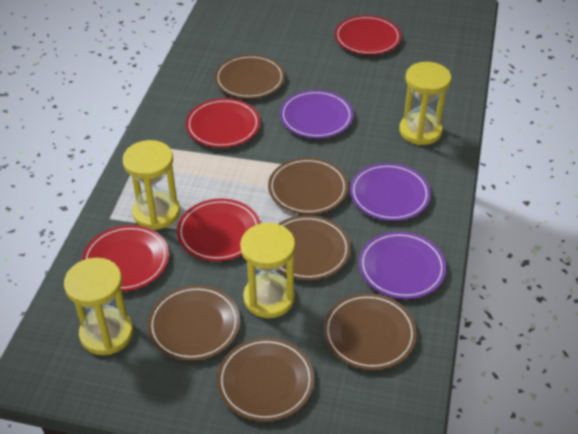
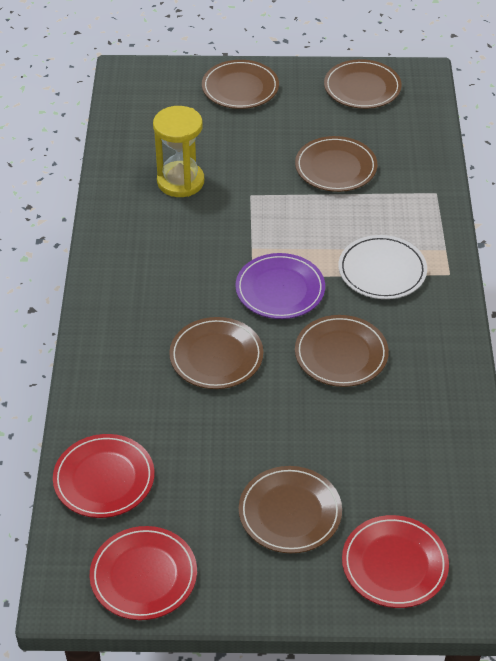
purple plate: 3 -> 1
red plate: 4 -> 3
white plate: 0 -> 1
yellow hourglass: 4 -> 1

